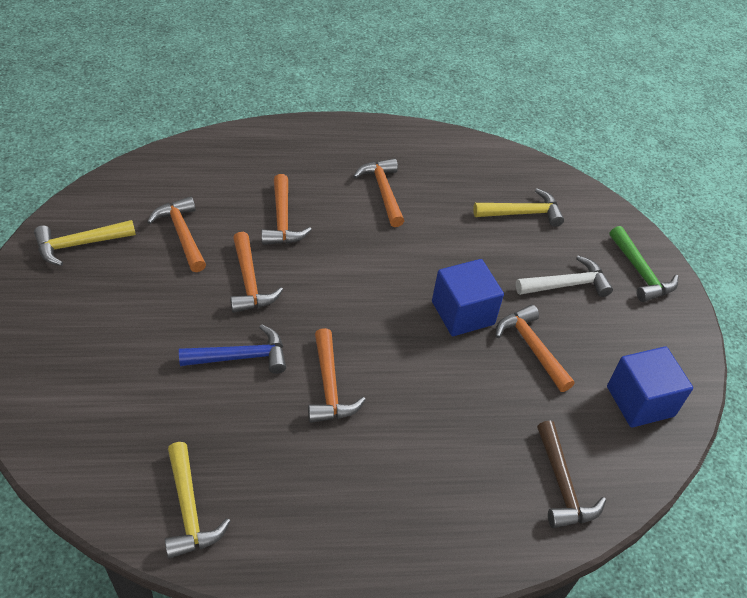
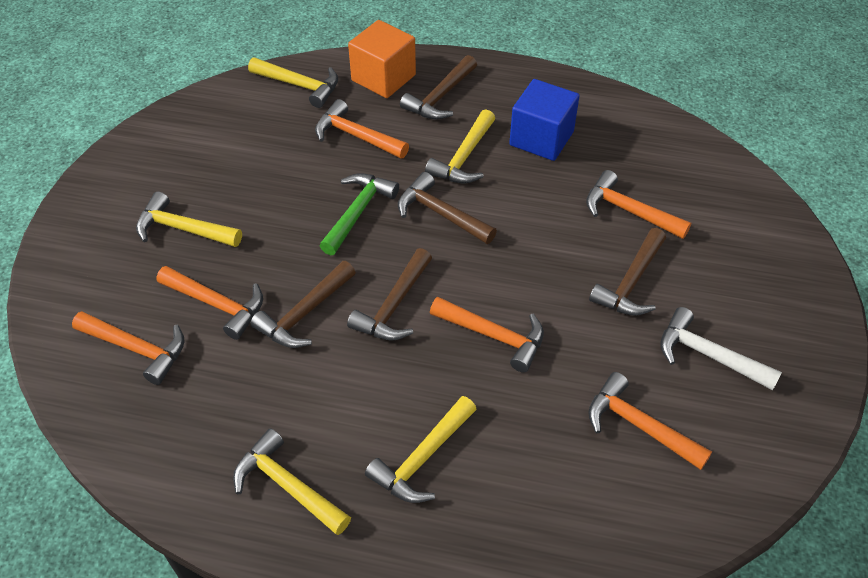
blue cube: 2 -> 1
blue hammer: 1 -> 0
brown hammer: 1 -> 5
orange cube: 0 -> 1
yellow hammer: 3 -> 5

